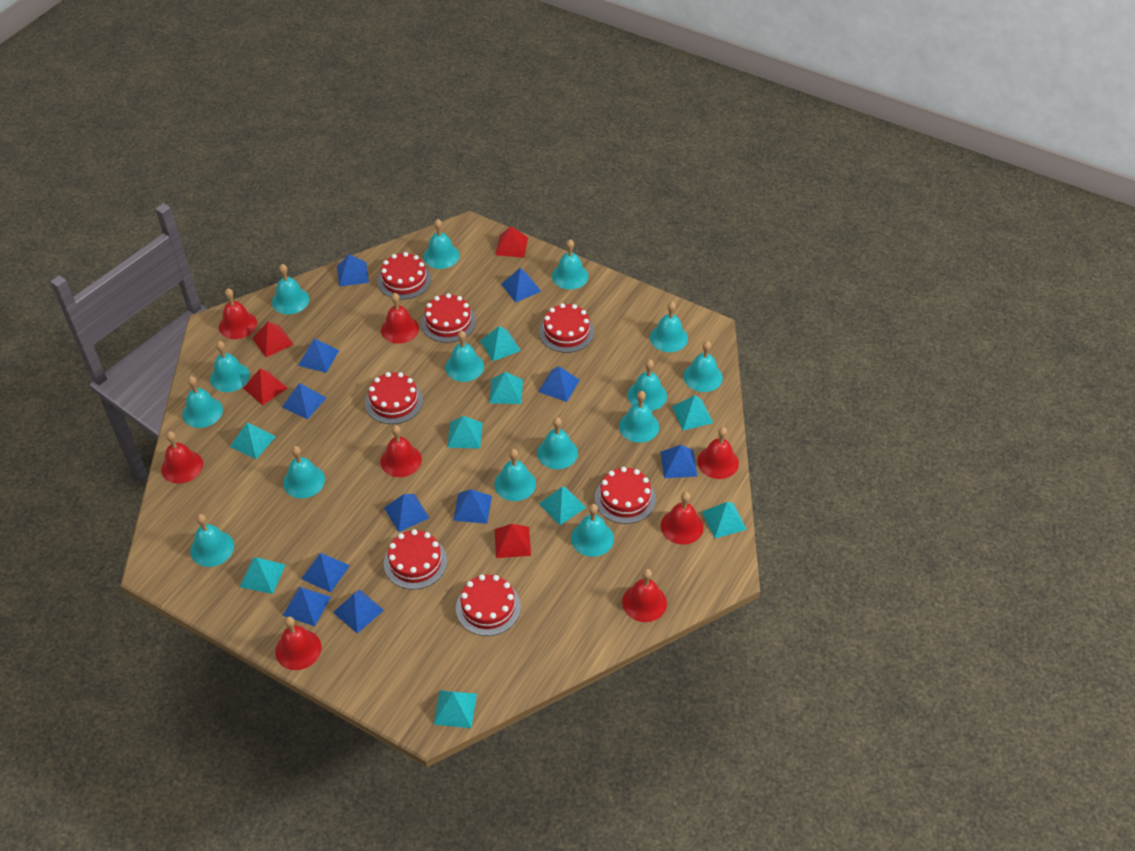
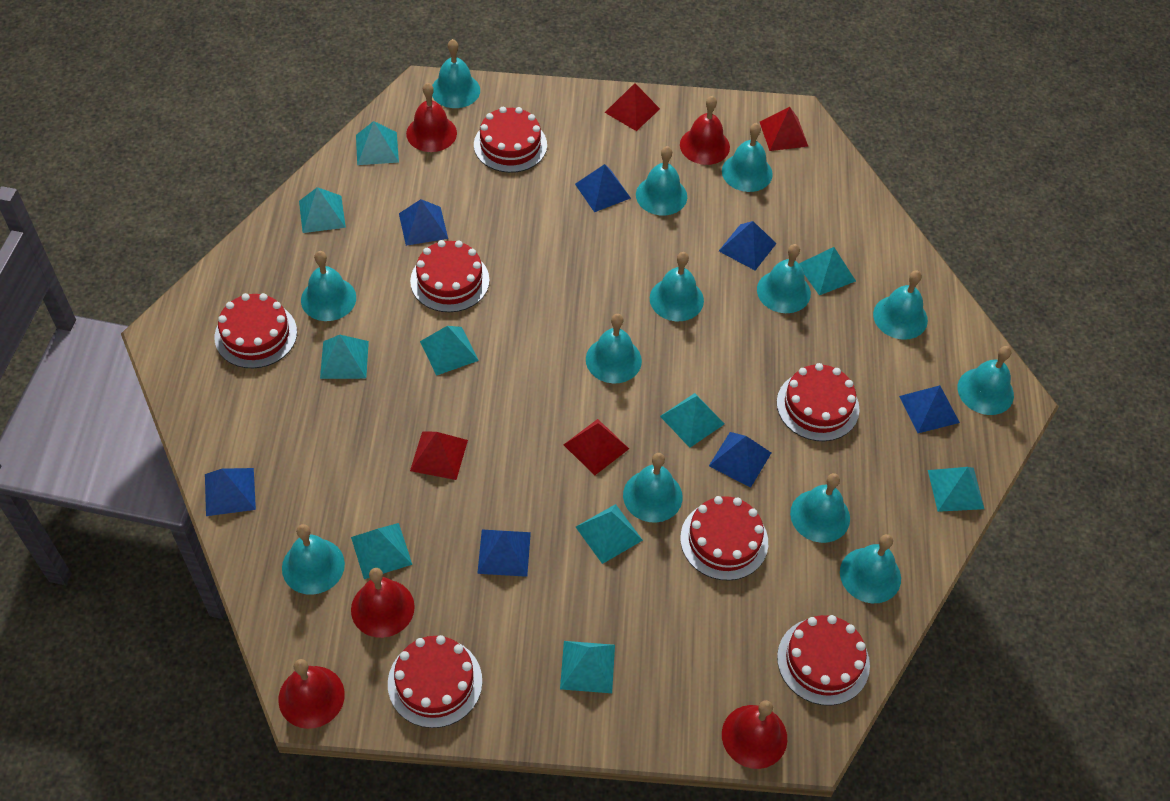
blue pyramid: 11 -> 7
red bell: 8 -> 5
turquoise bell: 15 -> 13
turquoise pyramid: 9 -> 10

